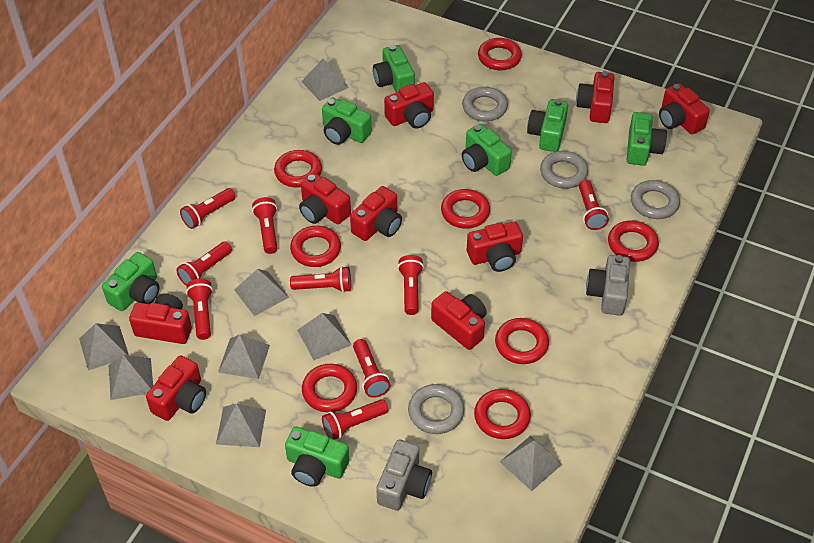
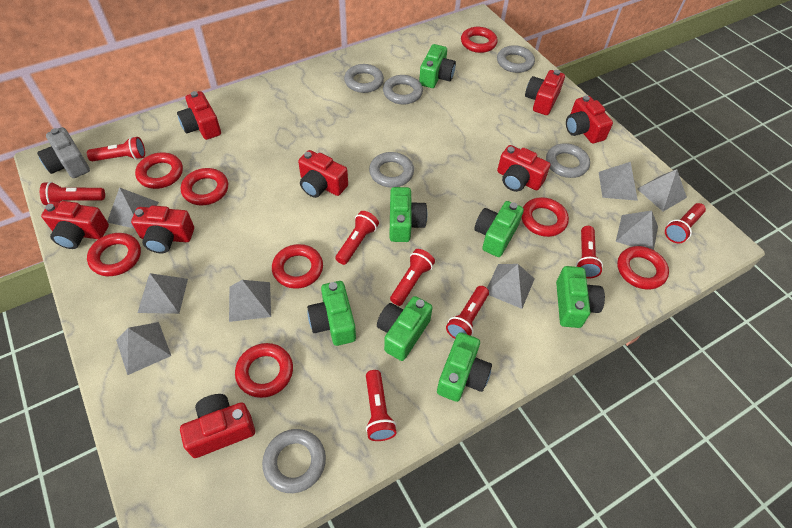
grey camera: 2 -> 1
grey ring: 4 -> 6
red camera: 9 -> 8
red flashlight: 9 -> 8

